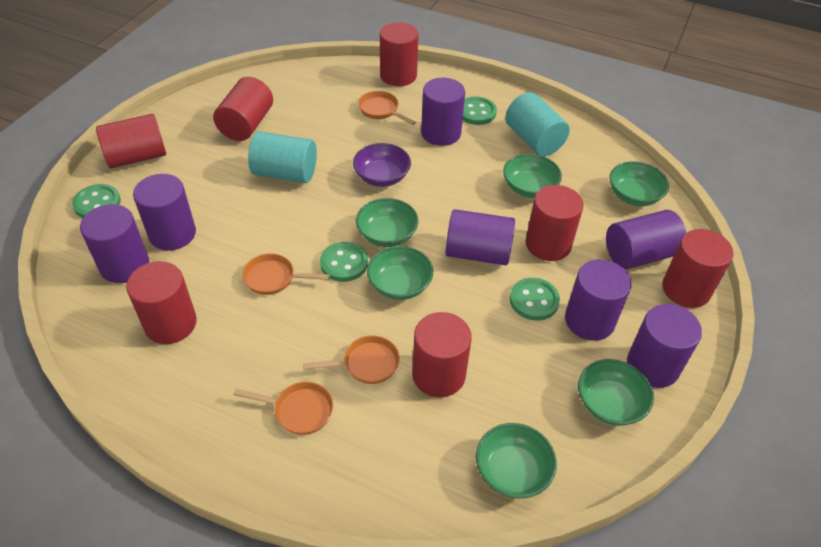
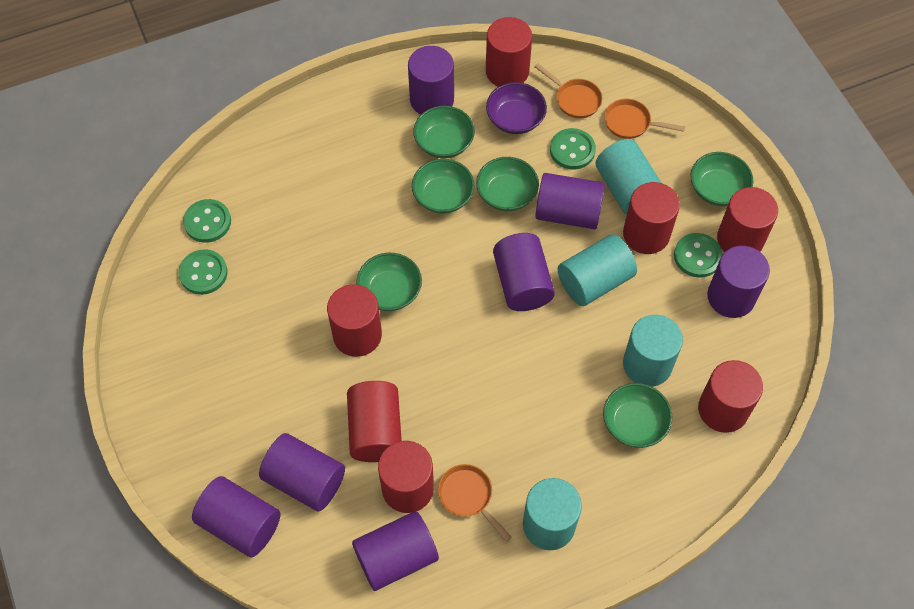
orange pan: 4 -> 3
turquoise cylinder: 2 -> 4

